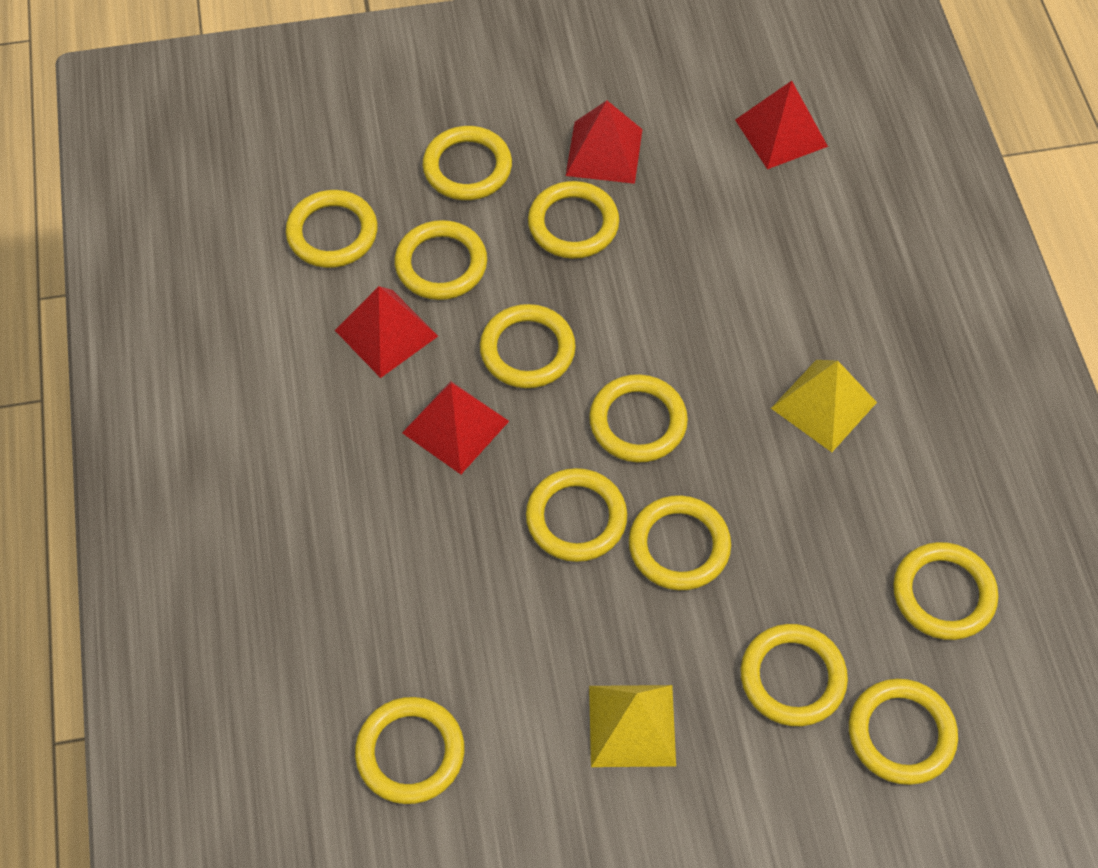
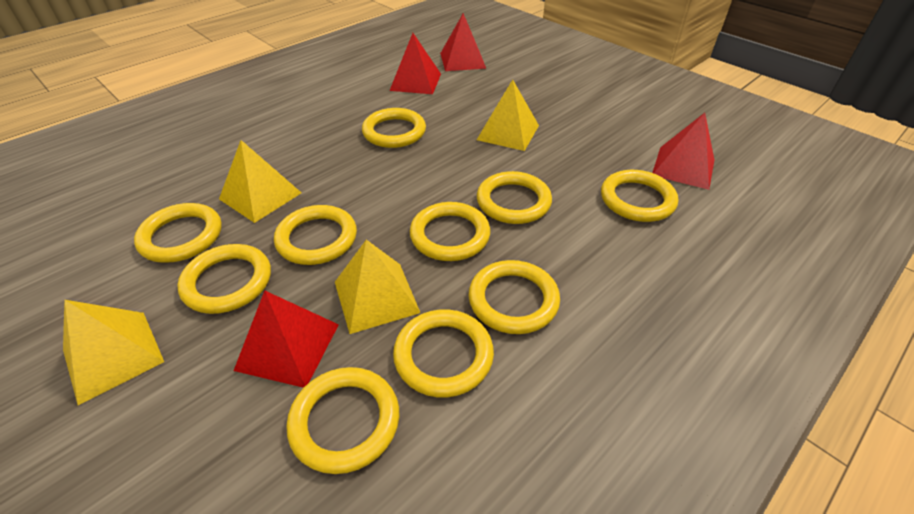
yellow pyramid: 2 -> 4
yellow ring: 12 -> 10

